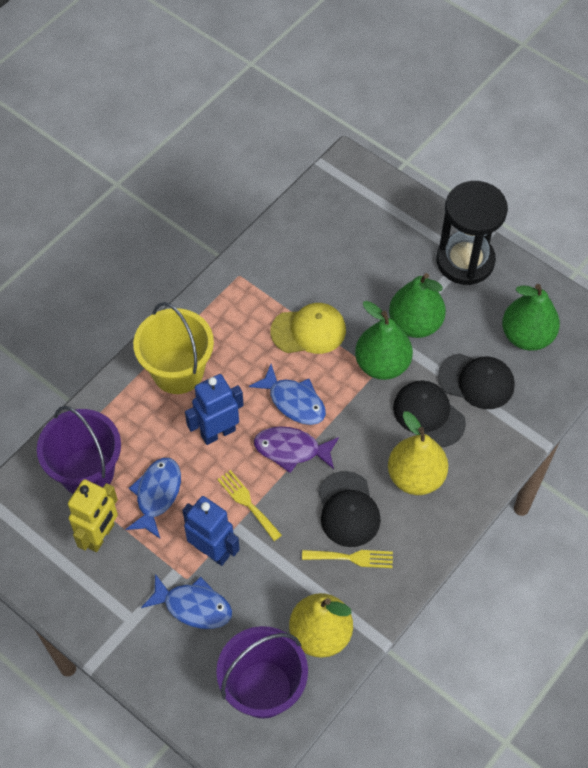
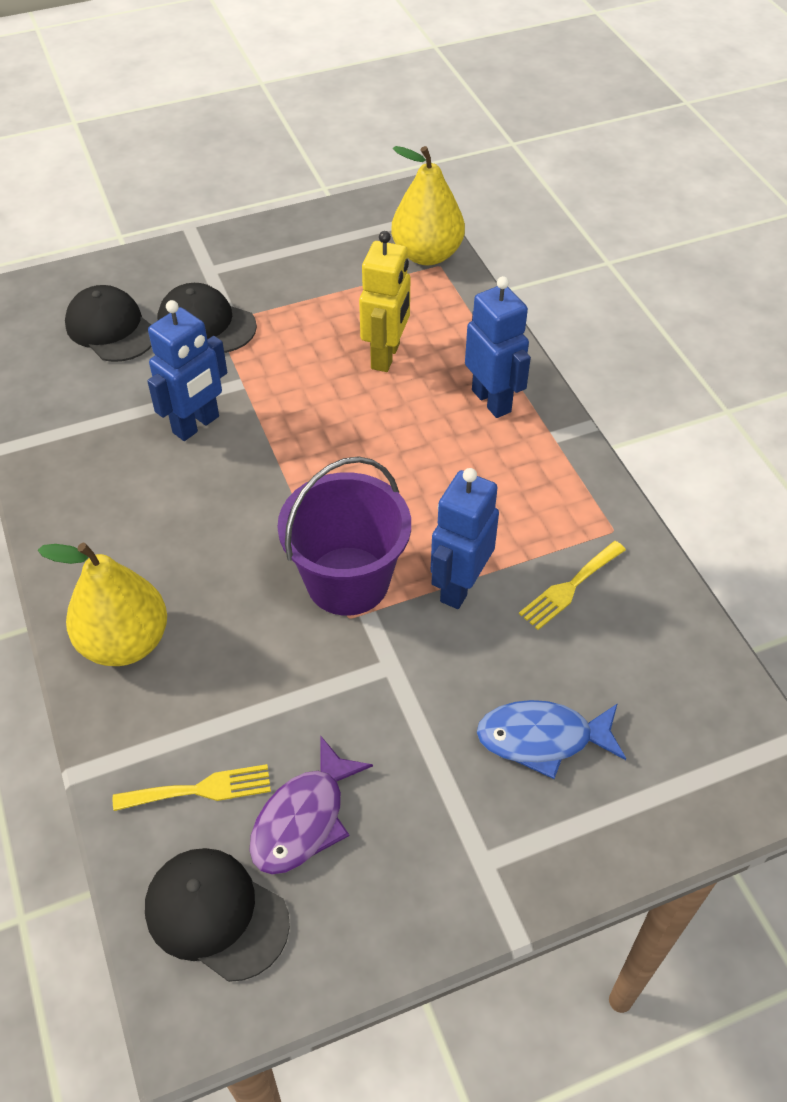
black hourglass: 1 -> 0
blue fish: 3 -> 1
blue robot: 2 -> 3
green pear: 3 -> 0
purple bucket: 2 -> 1
yellow bucket: 1 -> 0
yellow cap: 1 -> 0

